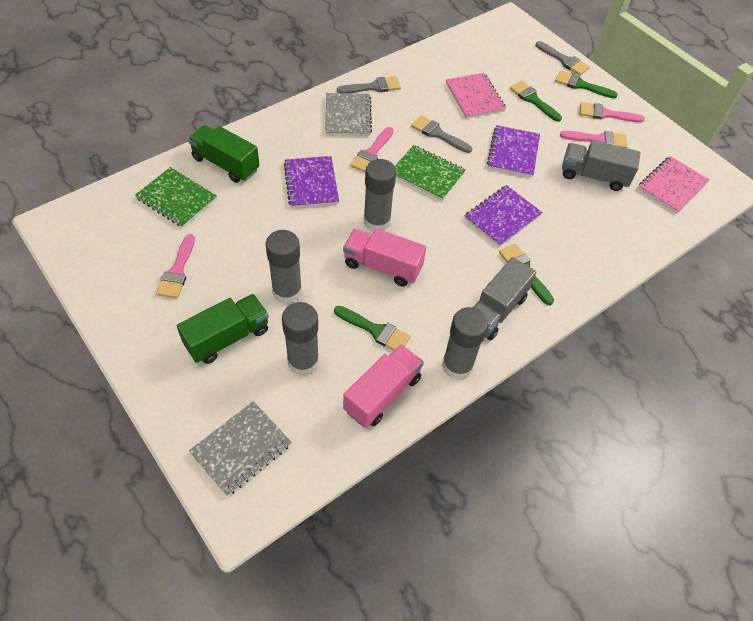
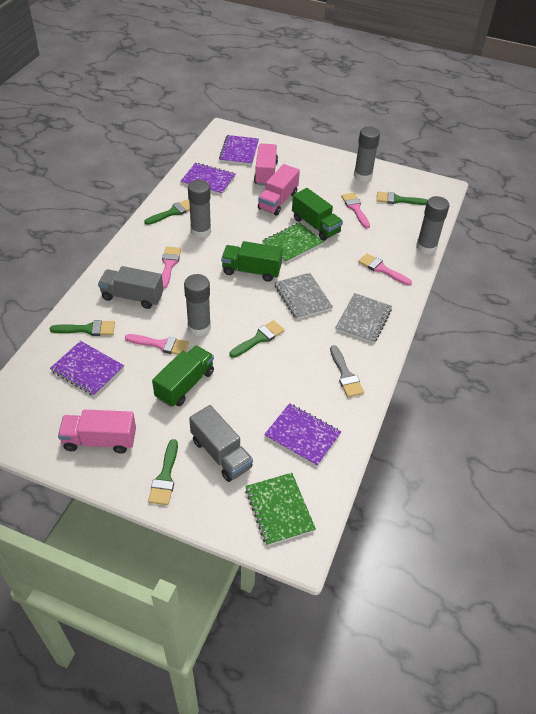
green brush: 4 -> 5
green truck: 2 -> 3
grey brush: 3 -> 1
pink notebook: 2 -> 0
pink truck: 2 -> 3
purple notebook: 3 -> 4

